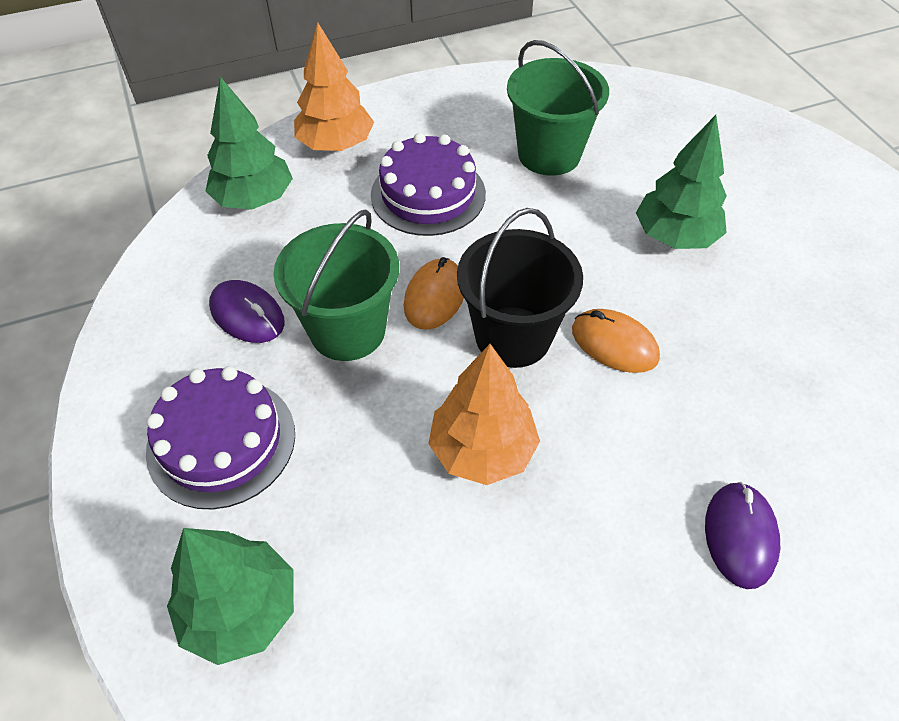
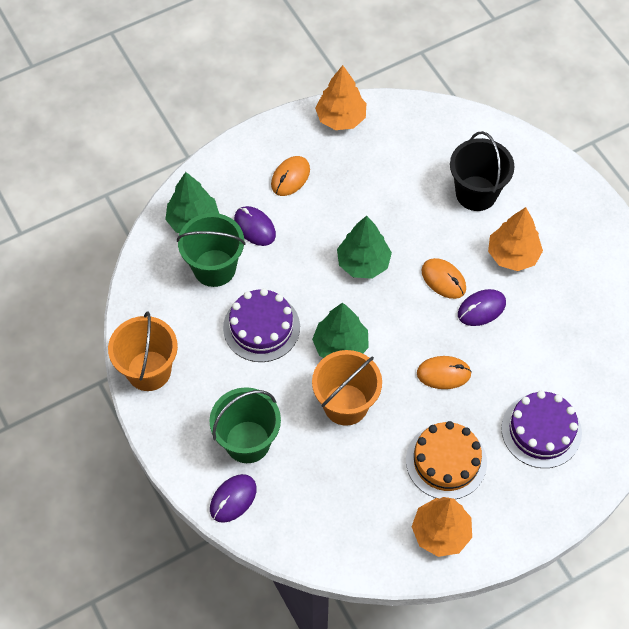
orange bucket: 0 -> 2
orange cake: 0 -> 1
orange mouse: 2 -> 3
orange tree: 2 -> 3
purple mouse: 2 -> 3

